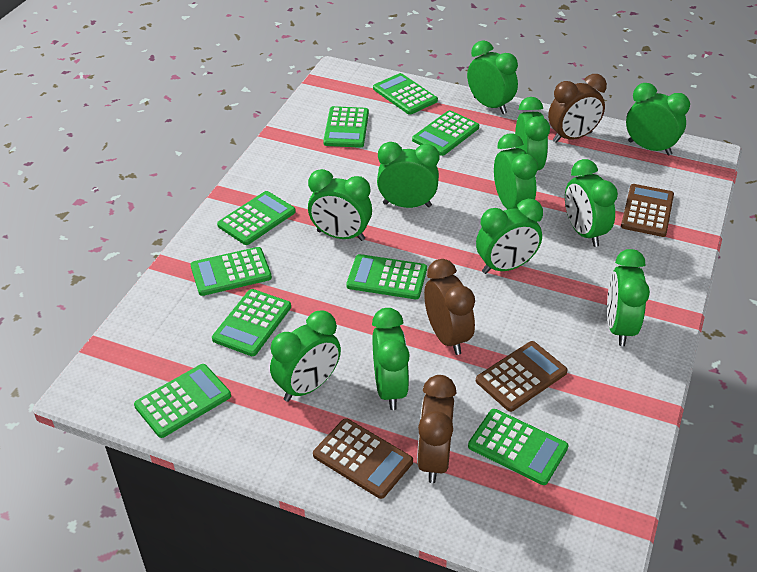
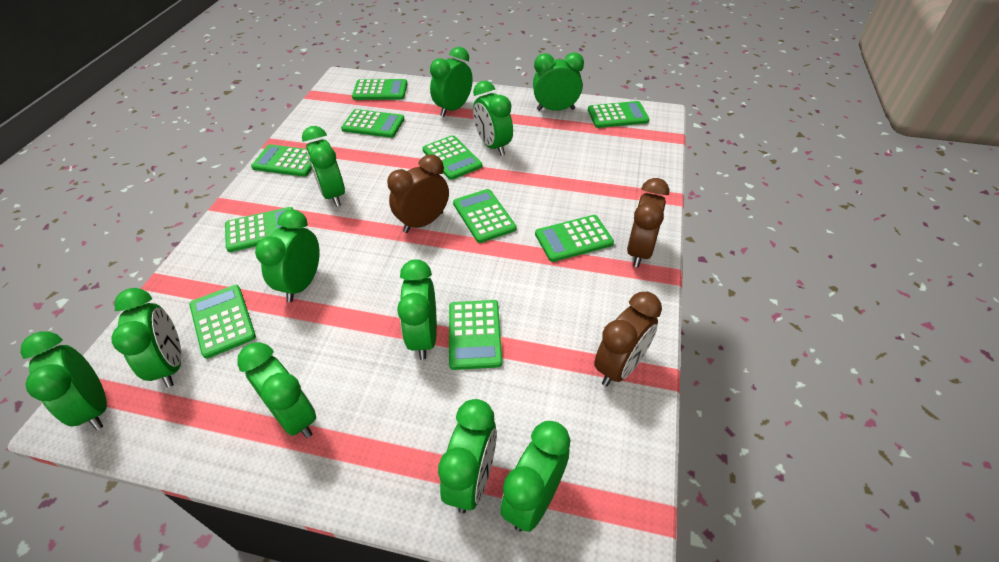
brown calculator: 3 -> 0
green calculator: 9 -> 10

